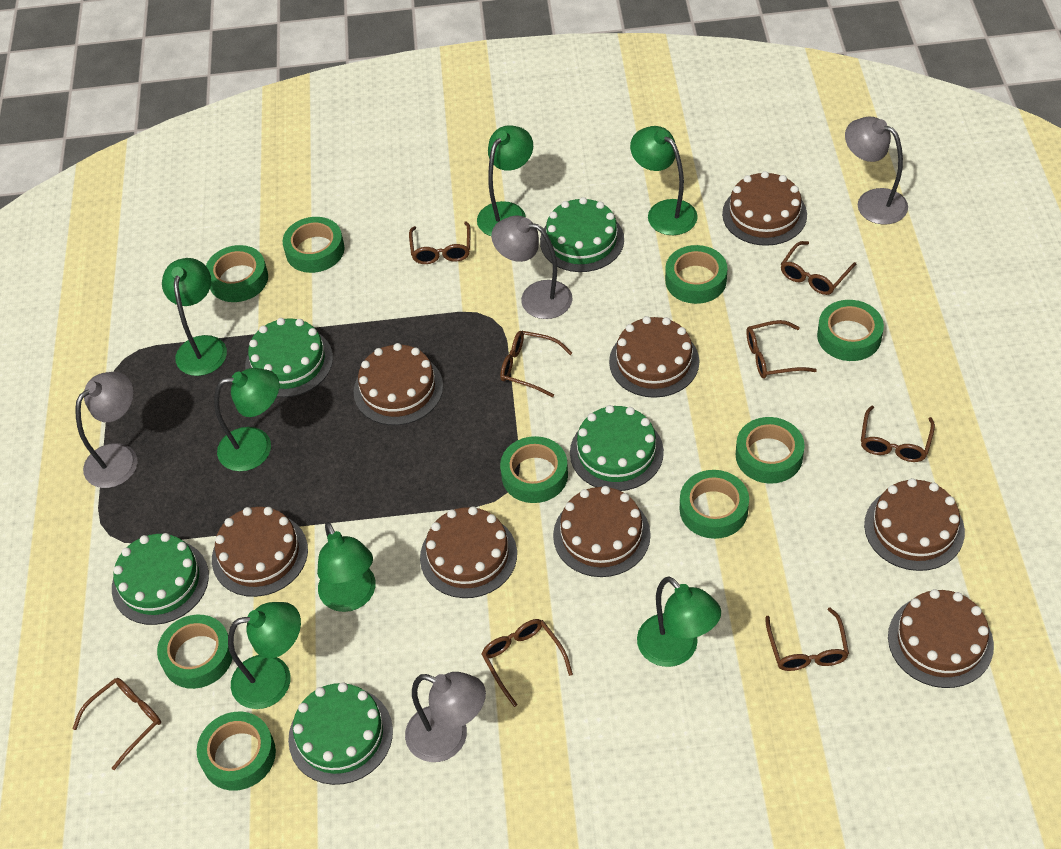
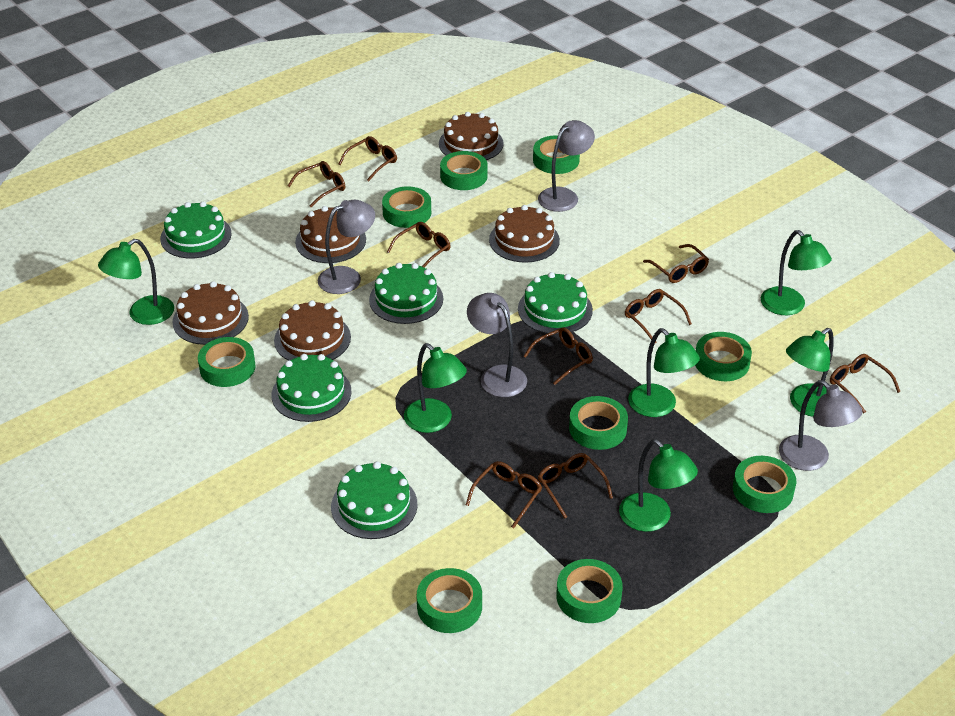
brown cake: 8 -> 5
brown glasses: 8 -> 9
green lamp: 7 -> 6

